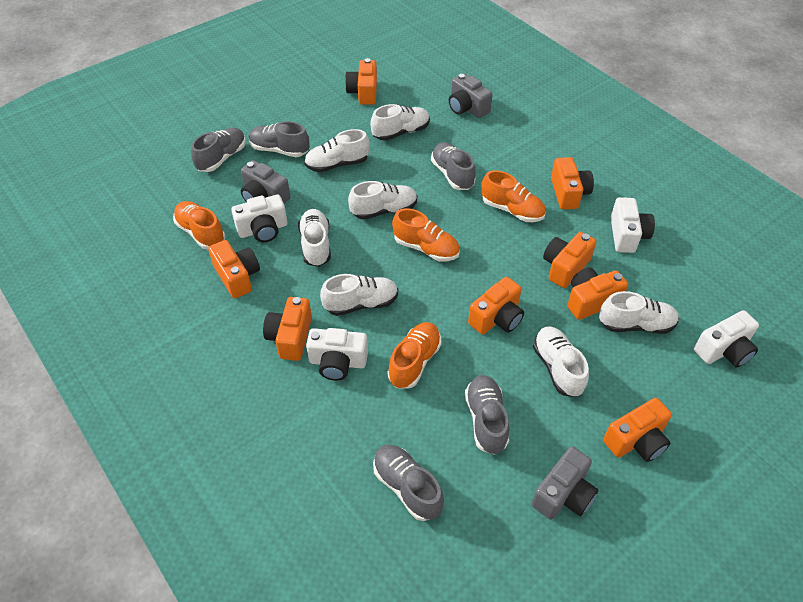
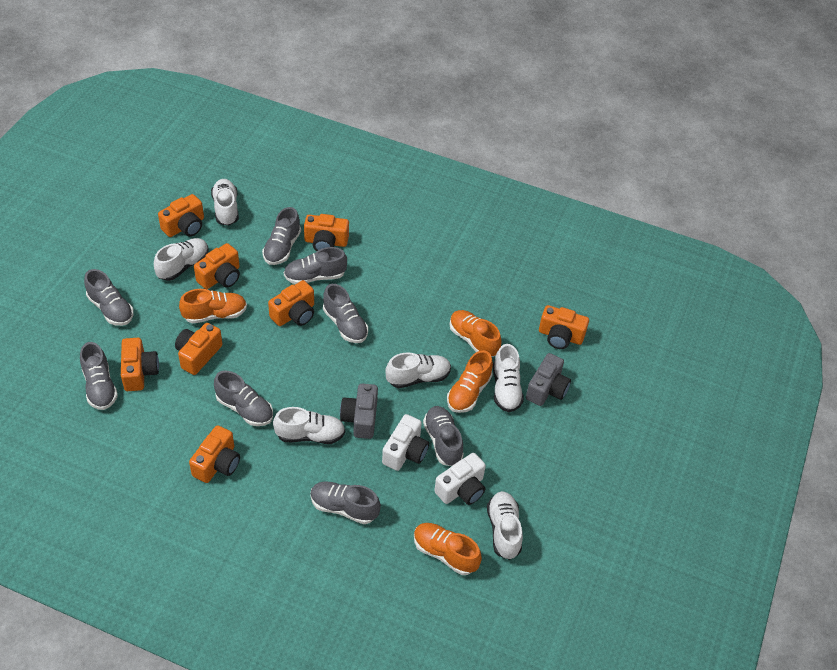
grey camera: 3 -> 2
grey shoe: 5 -> 8
white camera: 4 -> 2
white shoe: 7 -> 6

